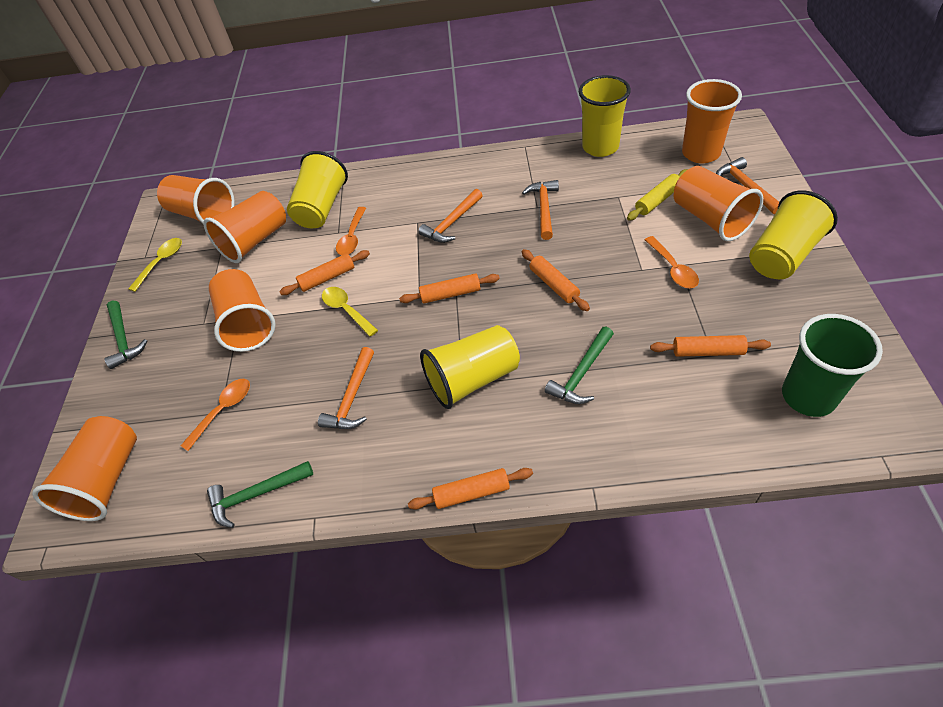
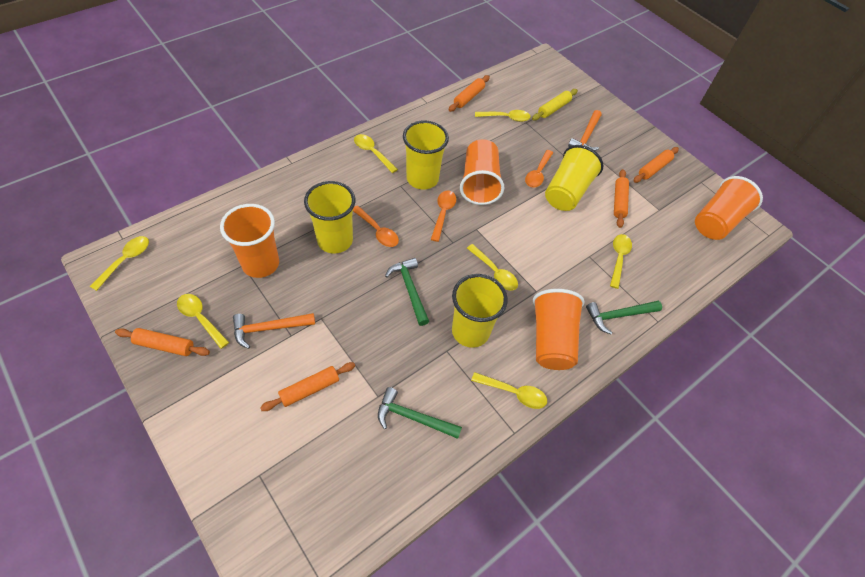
green cup: 1 -> 0
orange cup: 6 -> 4
orange hammer: 4 -> 2
yellow spoon: 2 -> 7

